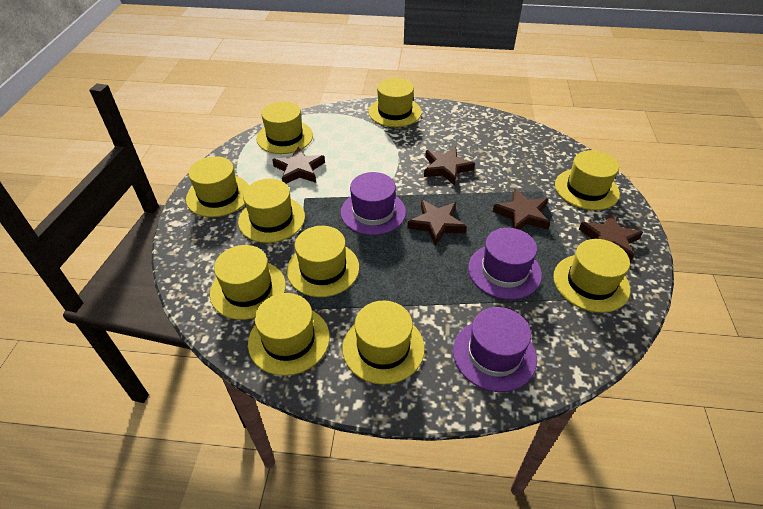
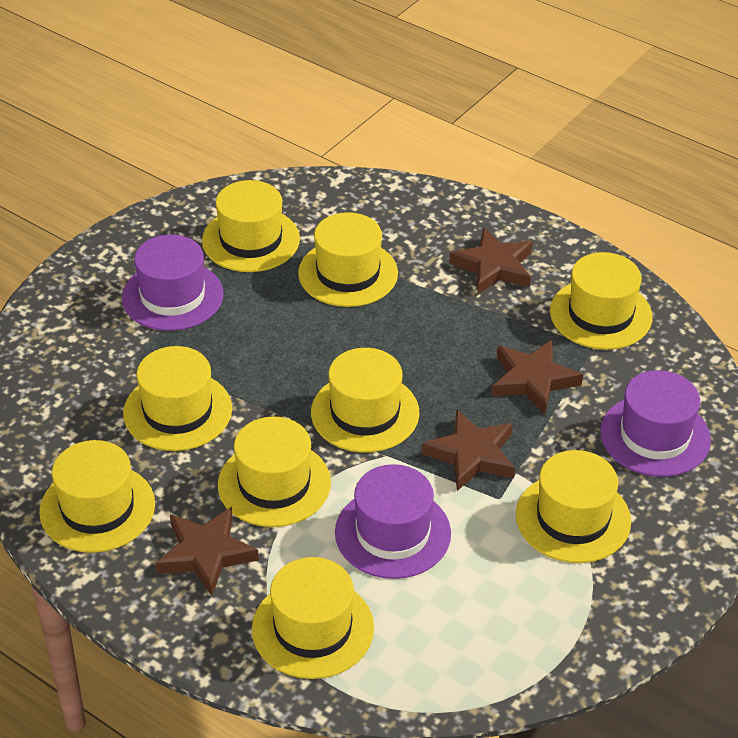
brown star: 5 -> 4
yellow hat: 10 -> 9

